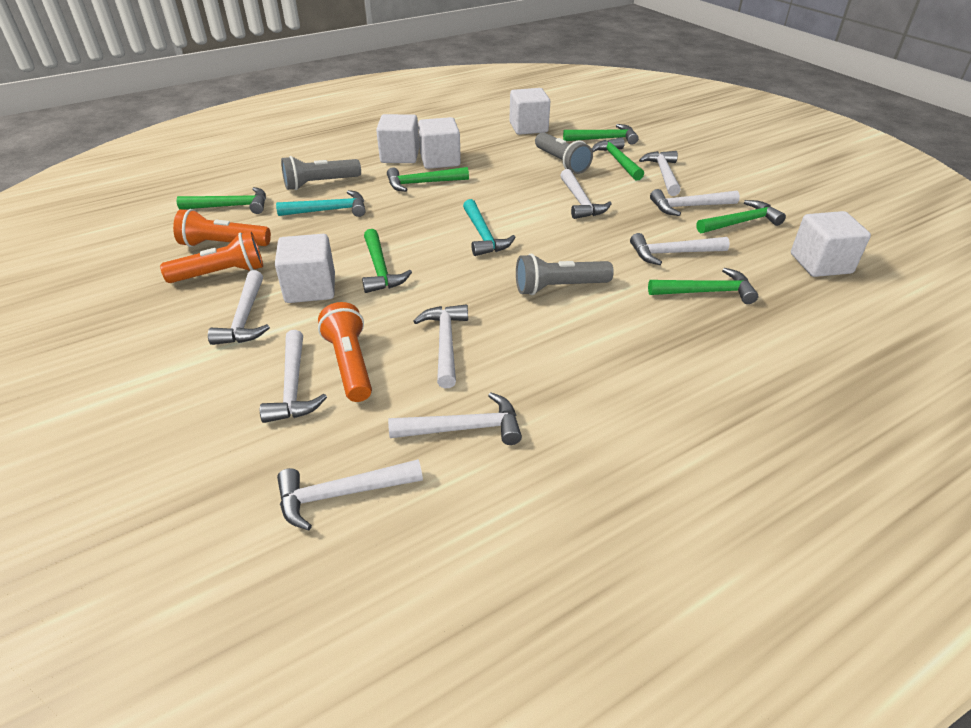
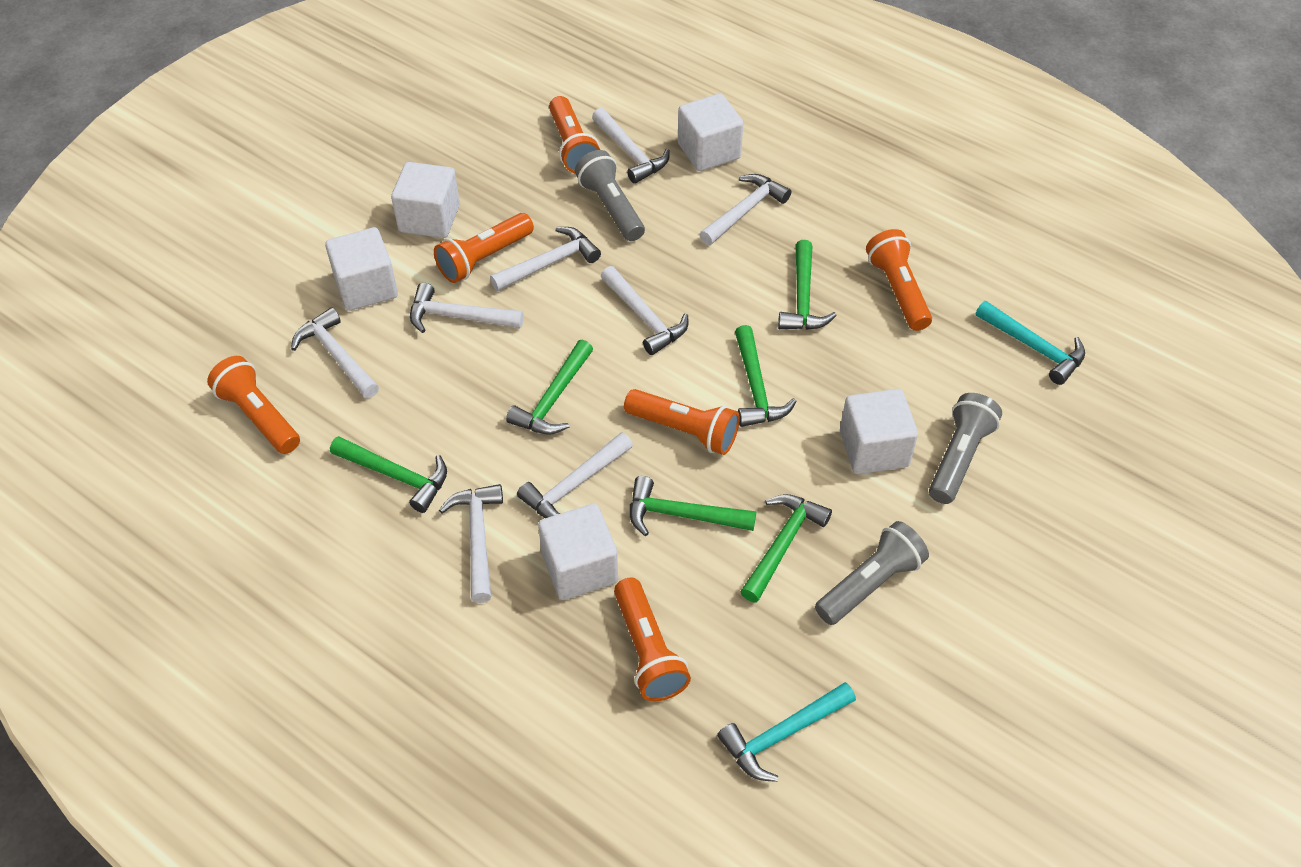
green hammer: 7 -> 6
orange flashlight: 3 -> 6
white hammer: 9 -> 8

